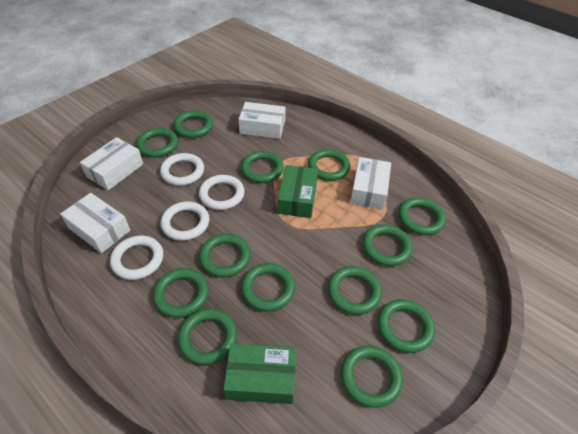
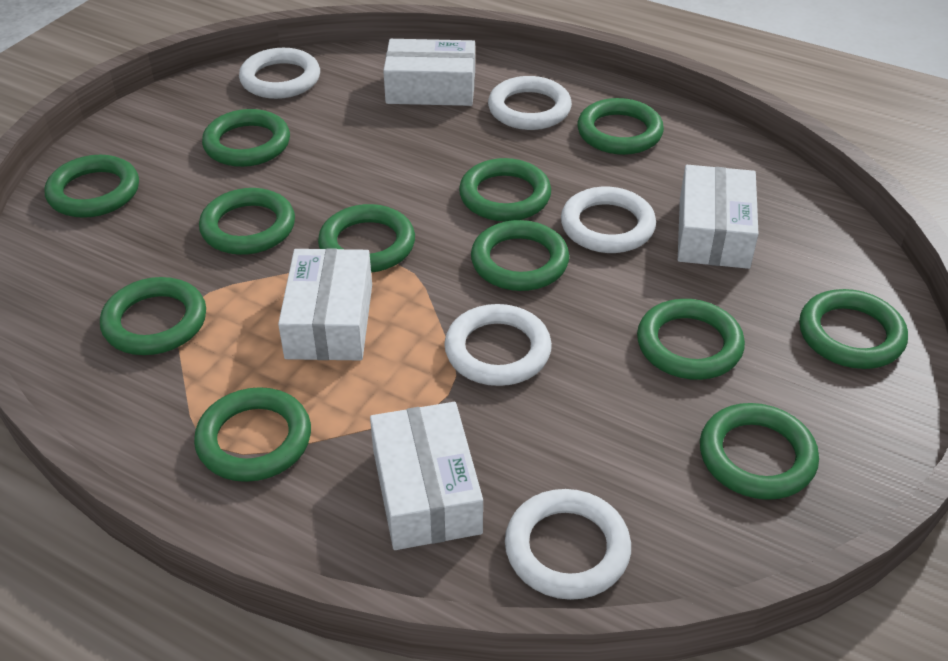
green box: 2 -> 0
green ring: 13 -> 12
white ring: 4 -> 5

